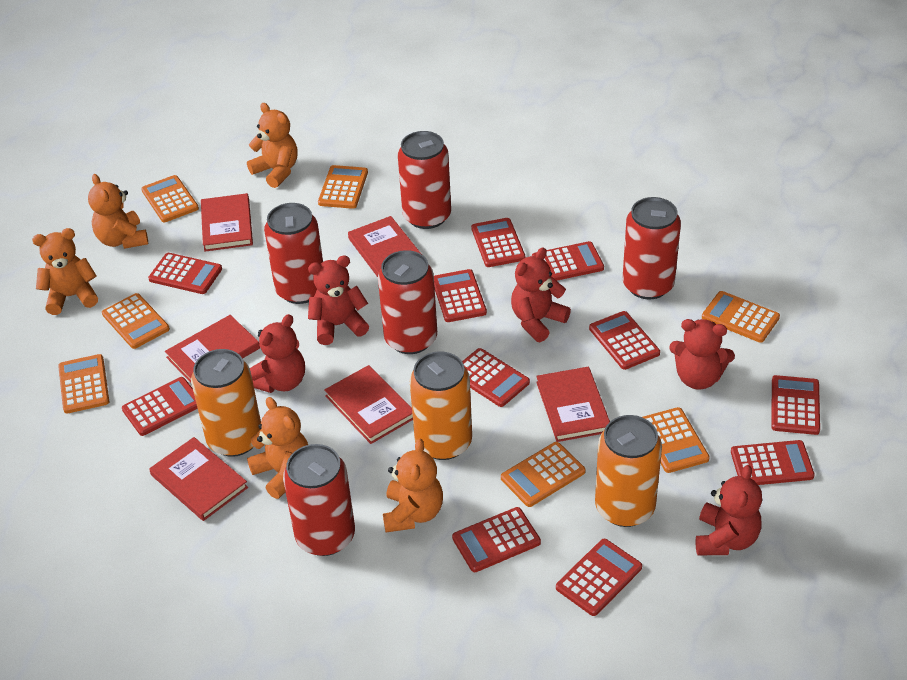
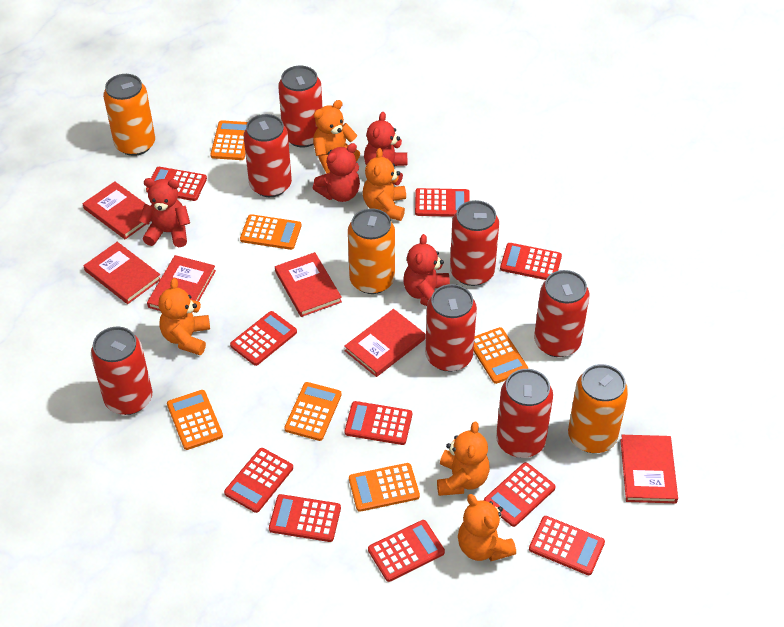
orange calculator: 7 -> 6
red calculator: 11 -> 10
red can: 5 -> 7
red teddy bear: 5 -> 4

